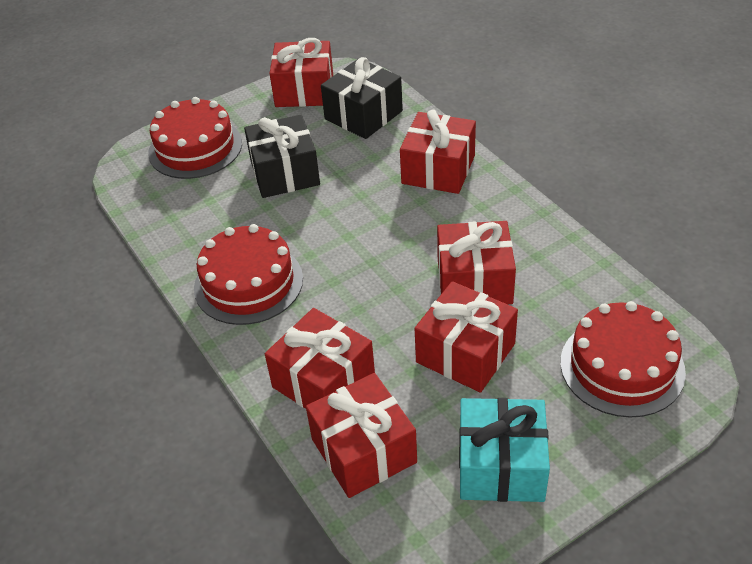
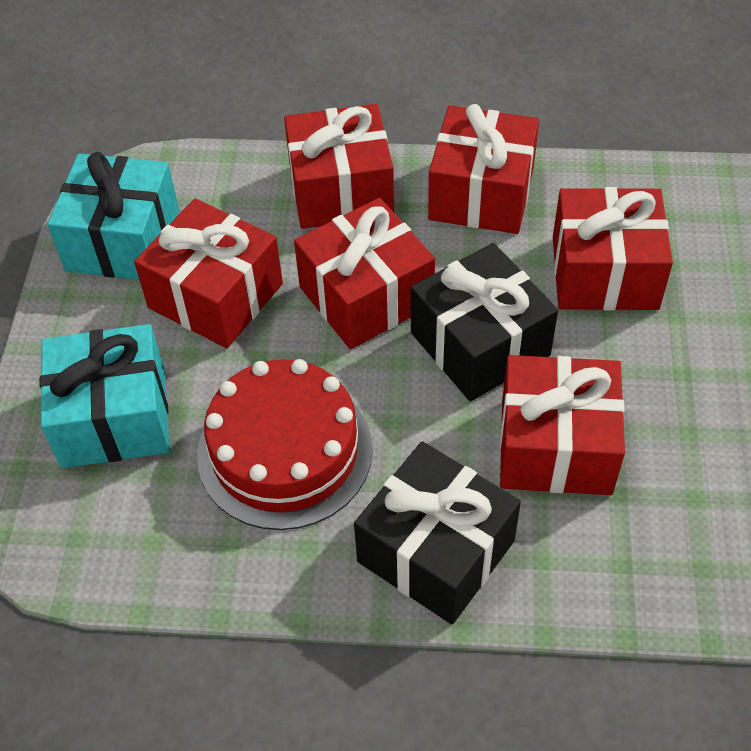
red cake: 3 -> 1
turquoise gift: 1 -> 2

